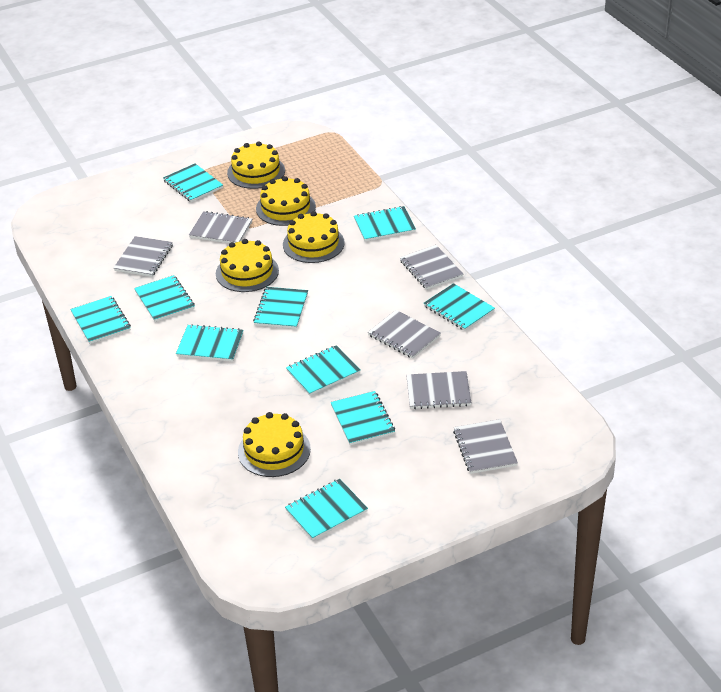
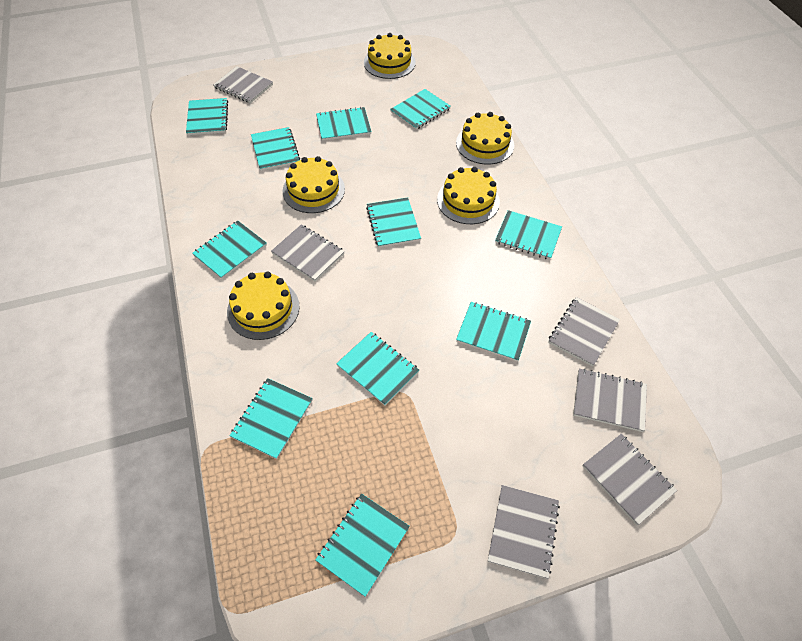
turquoise notebook: 10 -> 11

